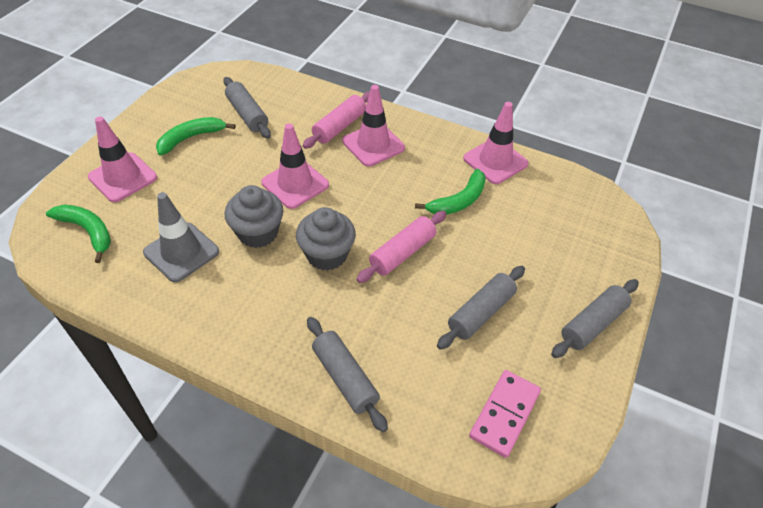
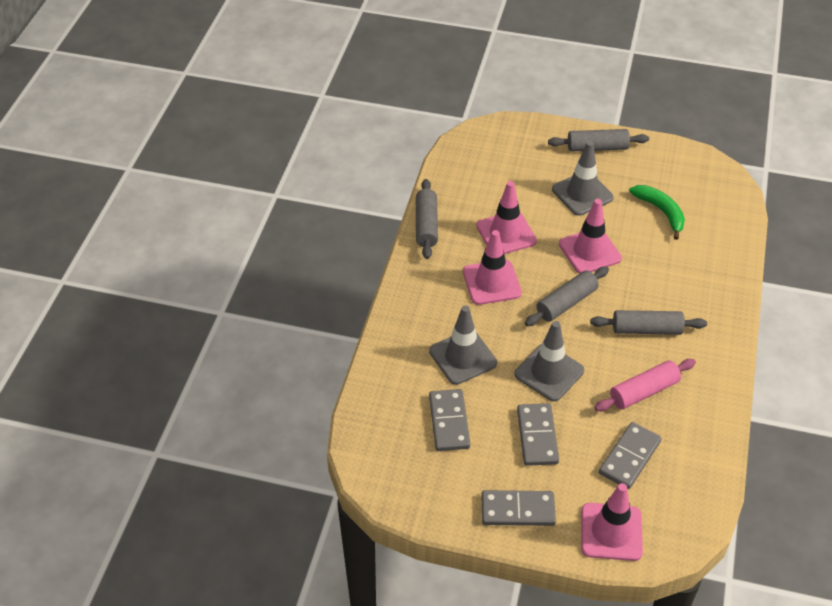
green banana: 3 -> 1
grey cupcake: 2 -> 0
grey domino: 0 -> 4
grey traffic cone: 1 -> 3
pink domino: 1 -> 0
pink rolling pin: 2 -> 1

